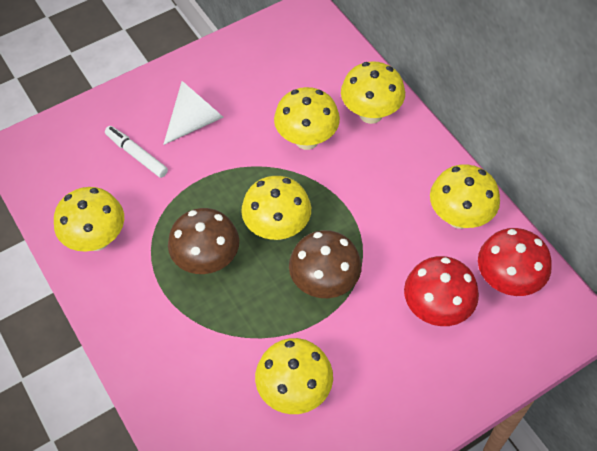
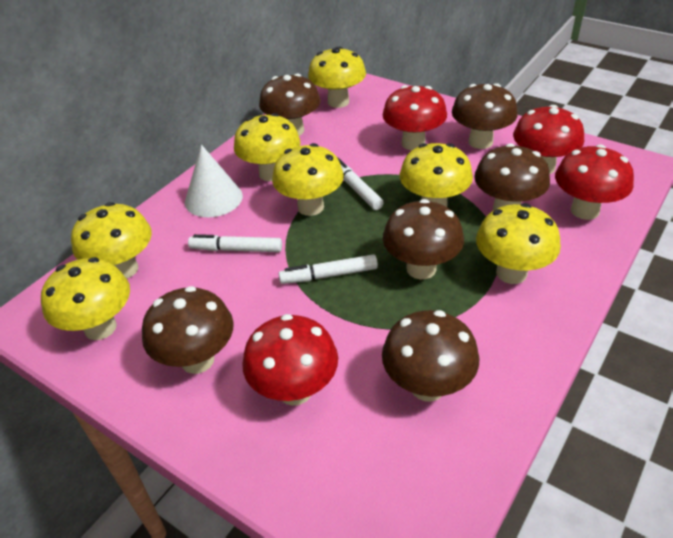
brown mushroom: 2 -> 6
red mushroom: 2 -> 4
white marker: 1 -> 3
yellow mushroom: 6 -> 7

